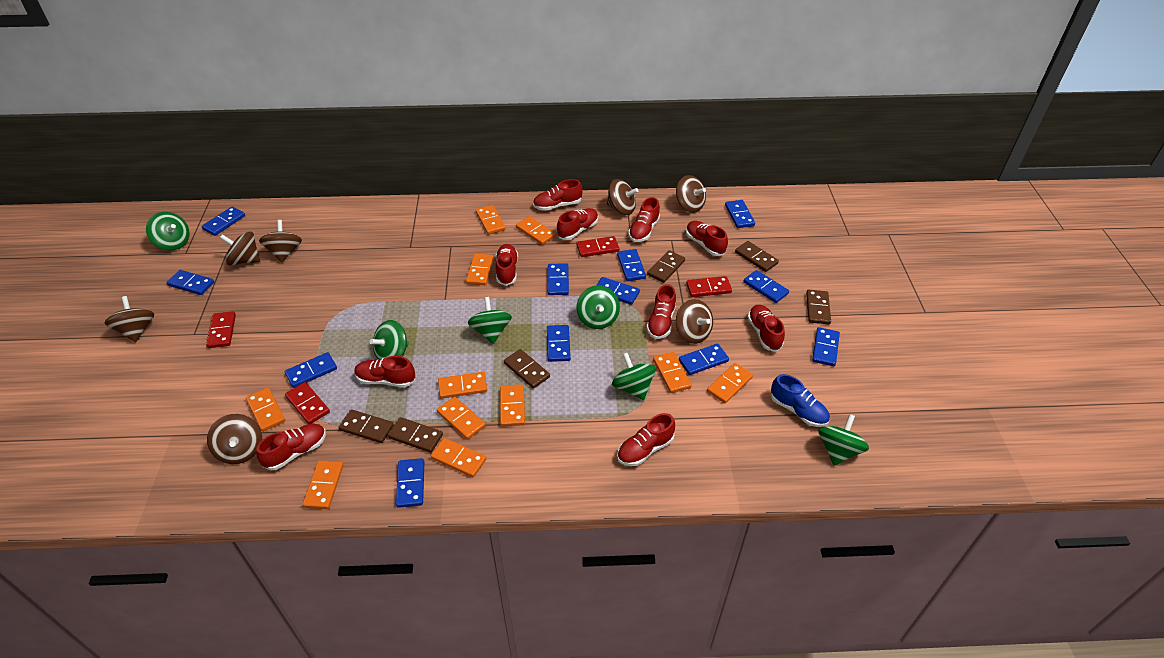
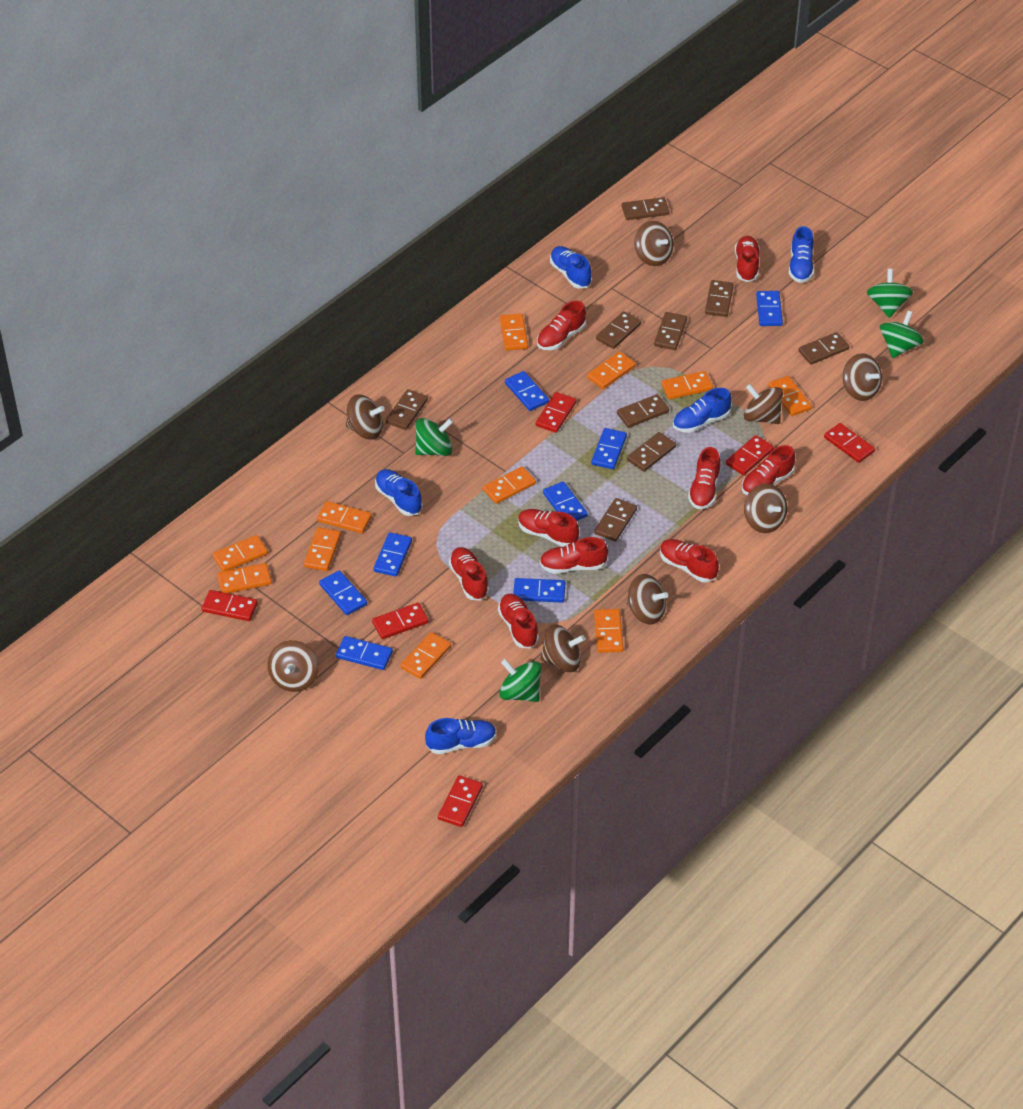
blue domino: 12 -> 8
blue shoe: 1 -> 5
brown domino: 6 -> 9
brown spinning top: 7 -> 8
green spinning top: 6 -> 4
red domino: 4 -> 6
red shoe: 10 -> 9

